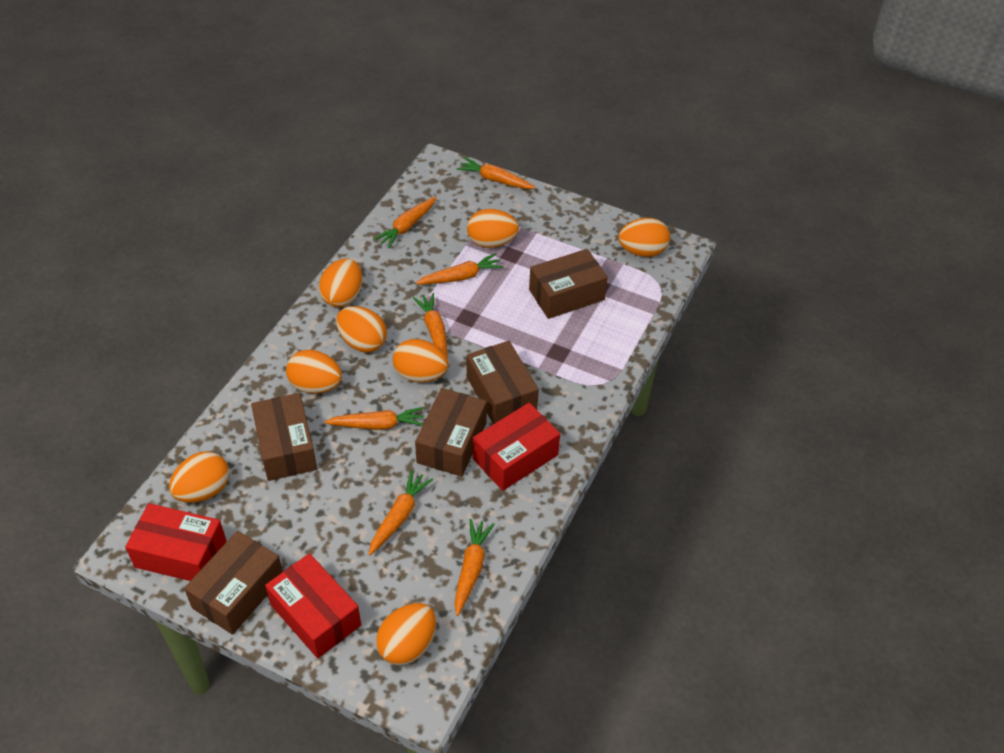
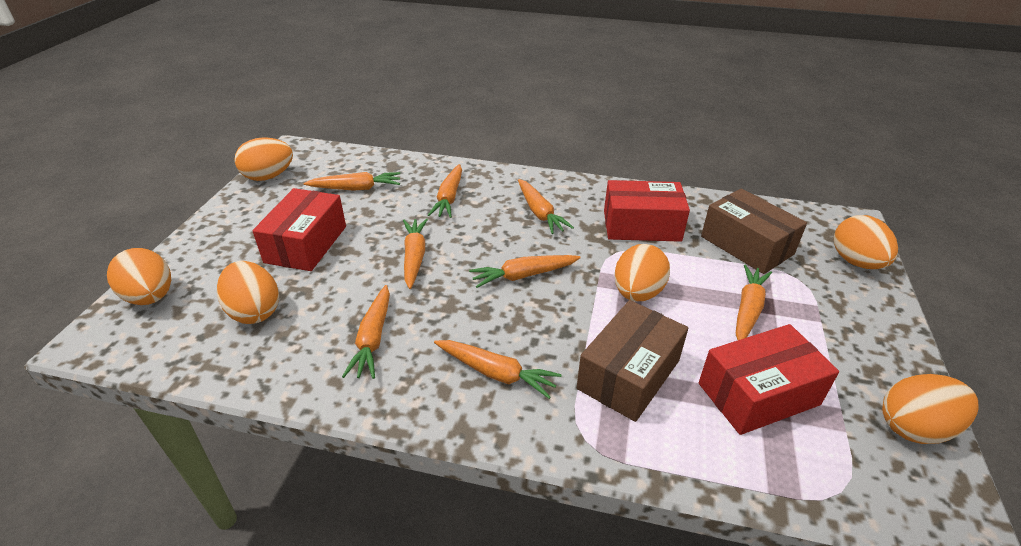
brown box: 5 -> 2
orange carrot: 7 -> 8
orange egg: 8 -> 6

